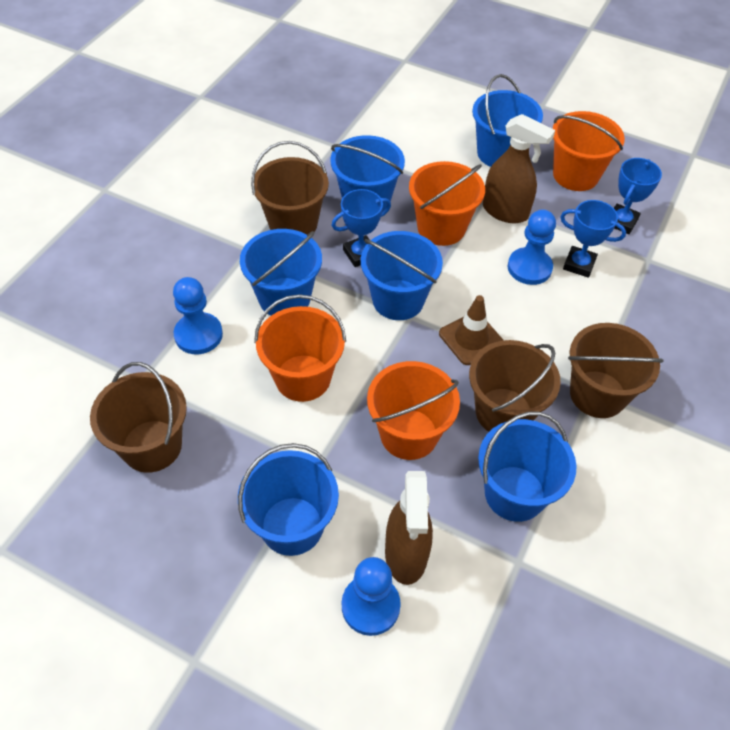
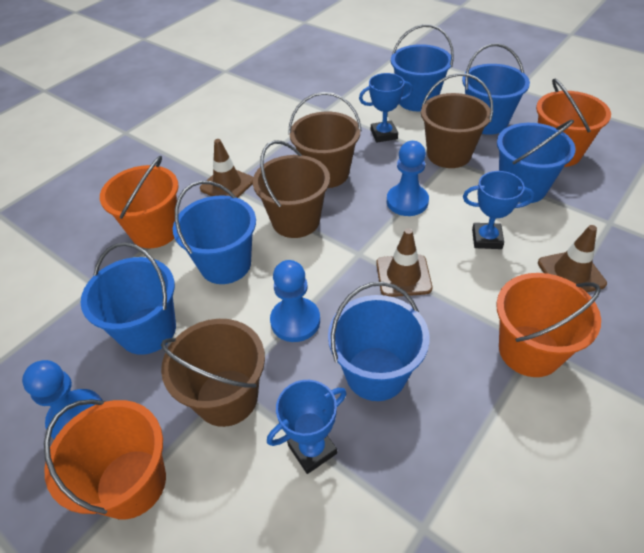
brown spray bottle: 2 -> 0
brown traffic cone: 1 -> 3

